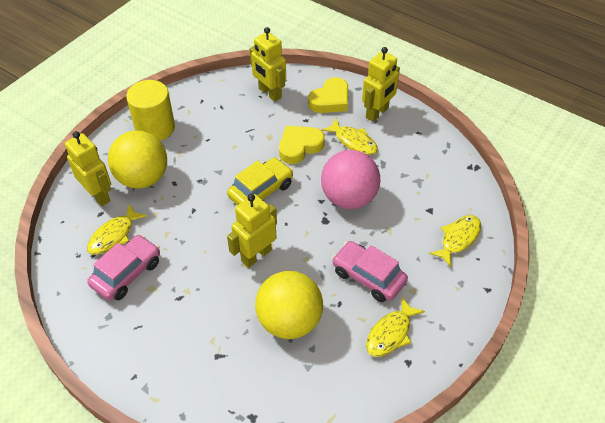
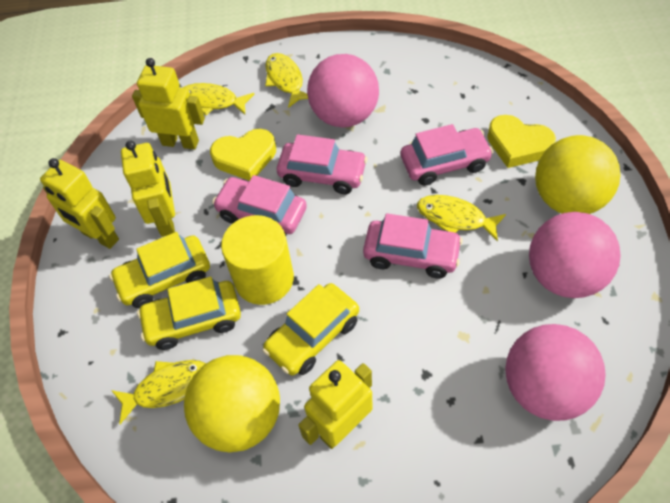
pink ball: 1 -> 3
pink car: 2 -> 4
yellow car: 1 -> 3

